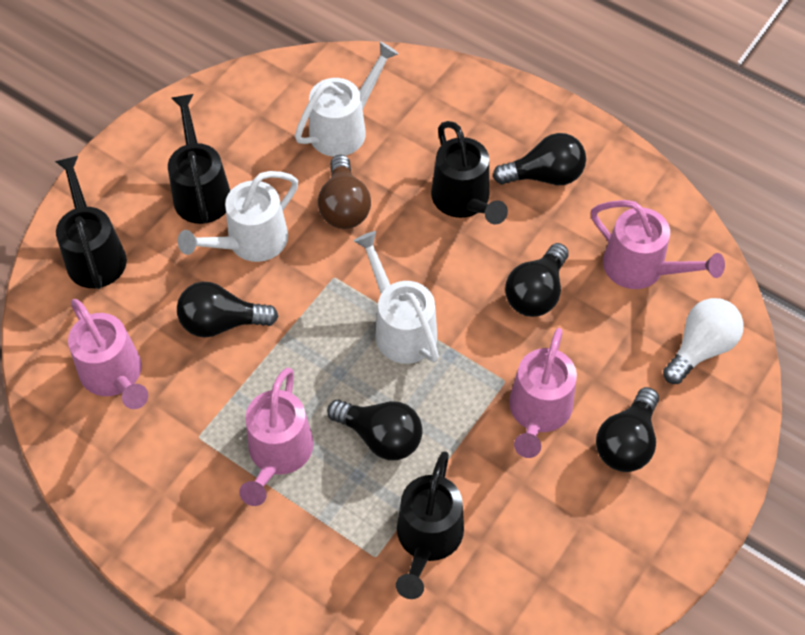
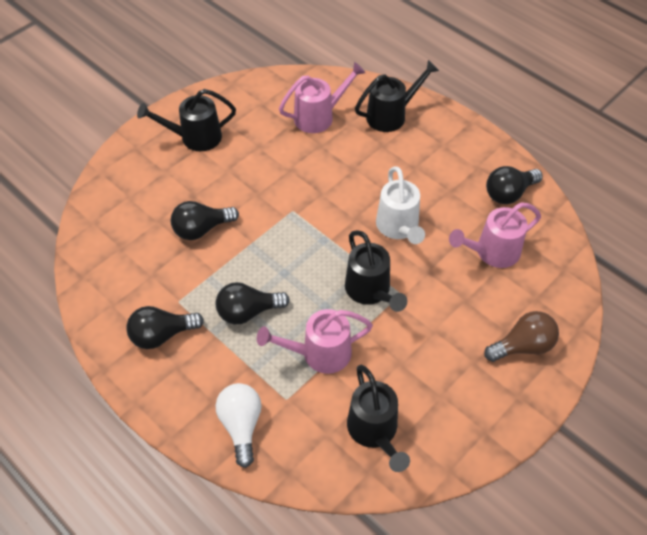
black light bulb: 5 -> 4
pink watering can: 4 -> 3
white watering can: 3 -> 1

